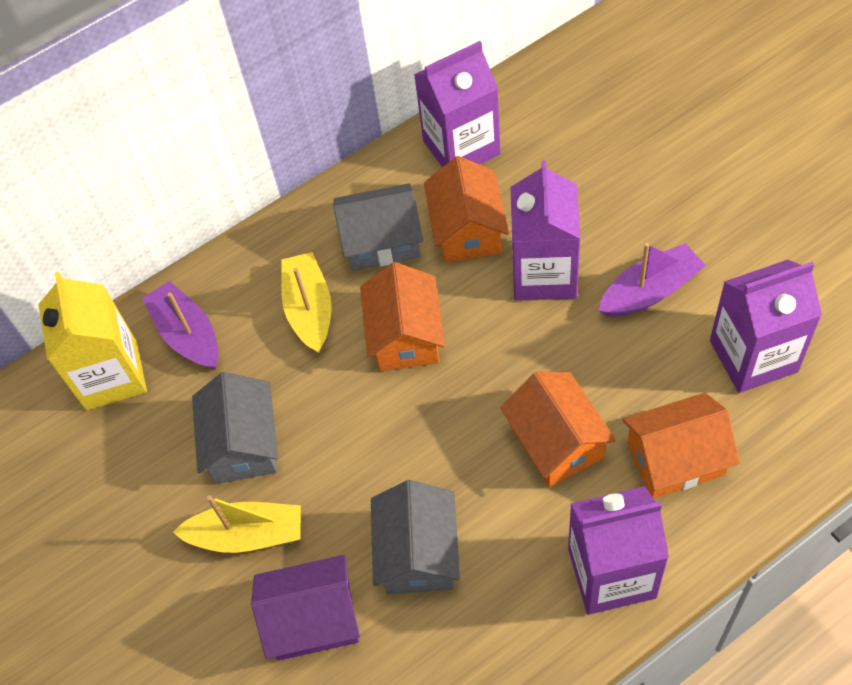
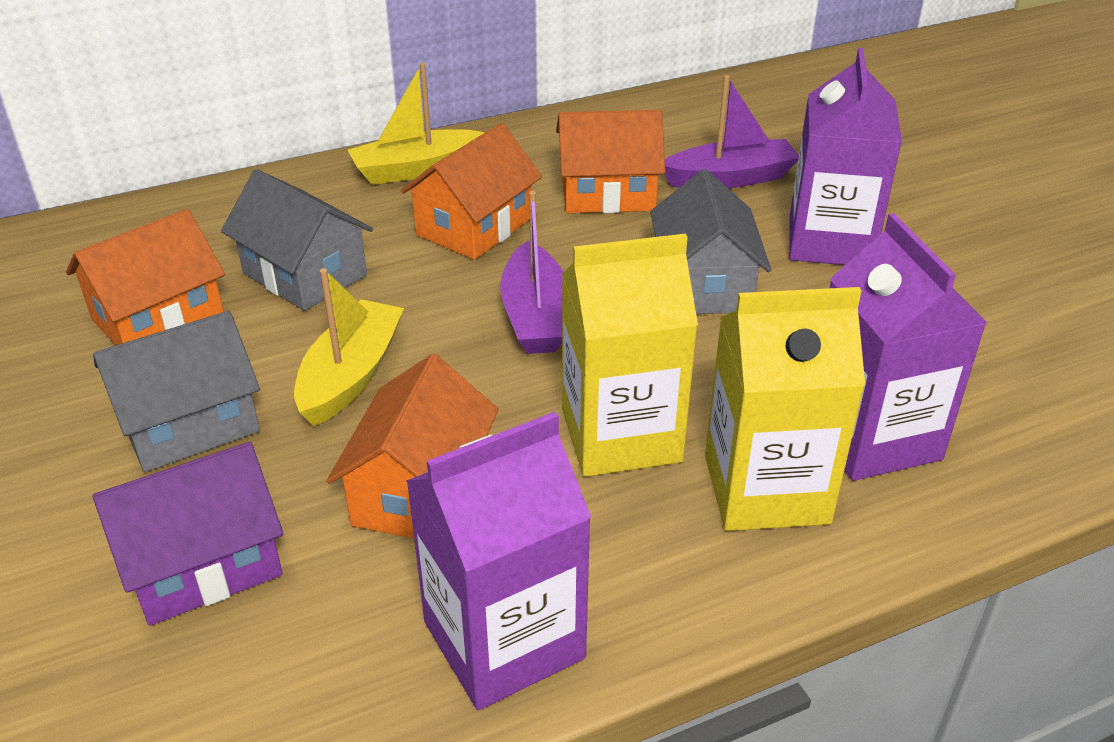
purple carton: 4 -> 3
yellow carton: 1 -> 2

